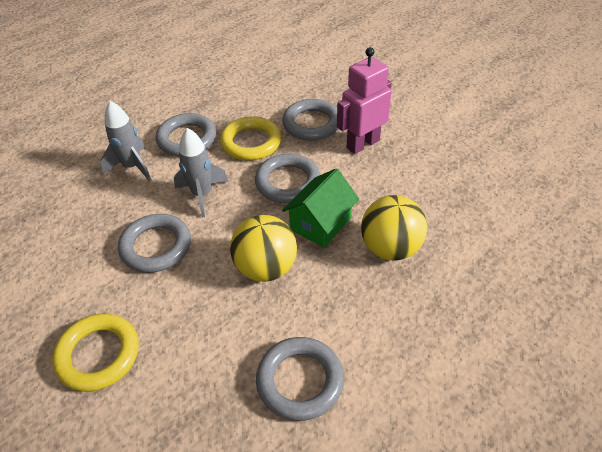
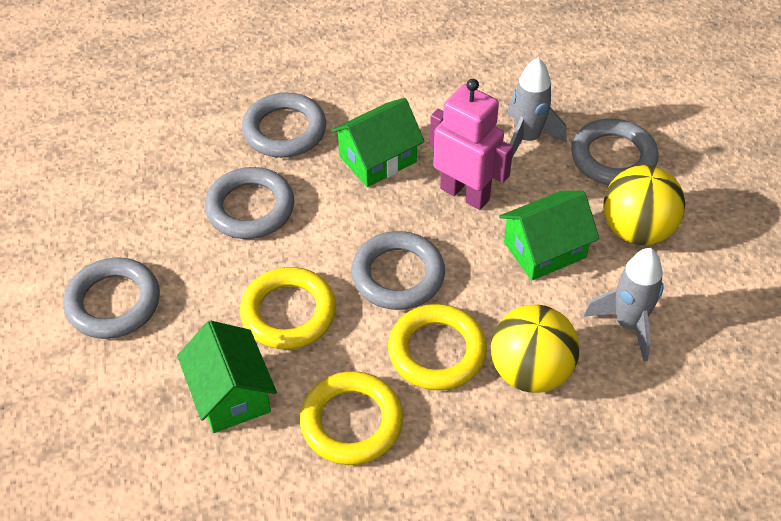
green house: 1 -> 3
yellow ring: 2 -> 3

